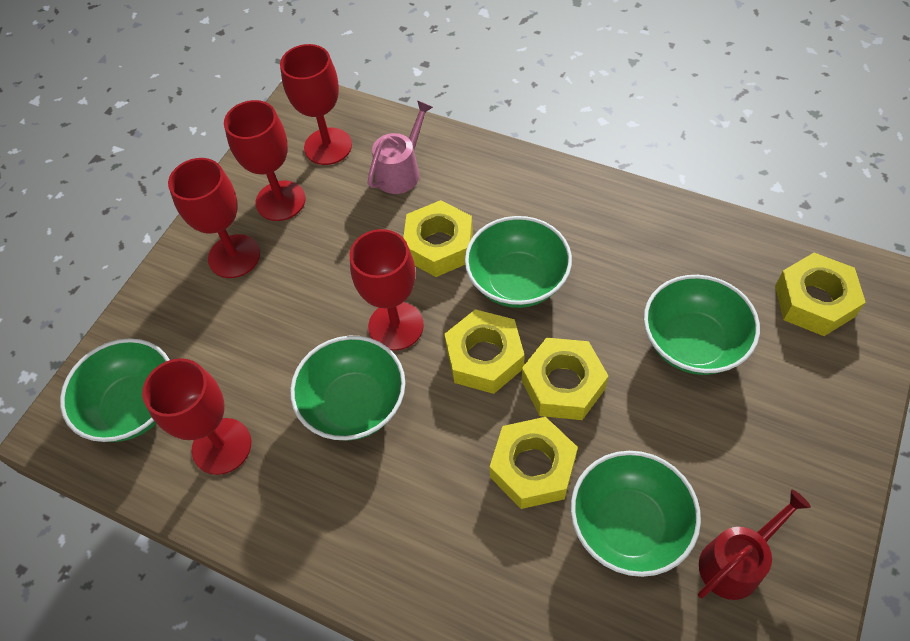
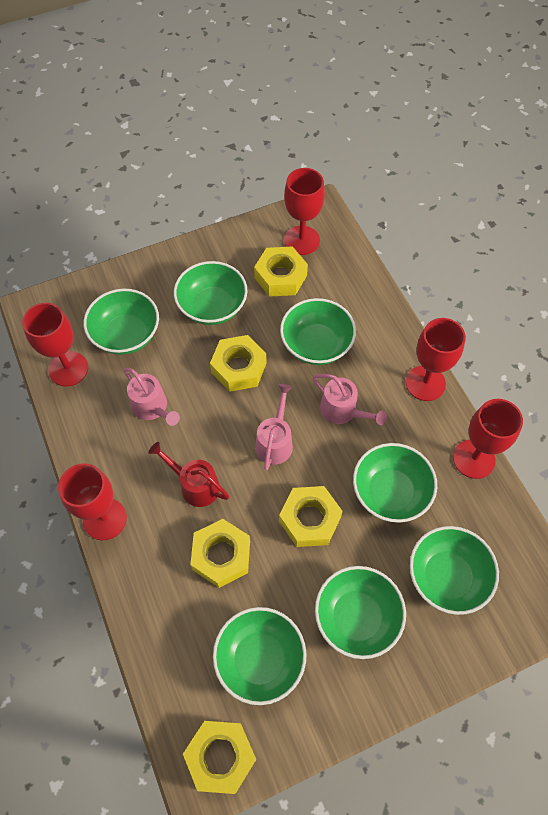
green bowl: 5 -> 7
pink watering can: 1 -> 3

